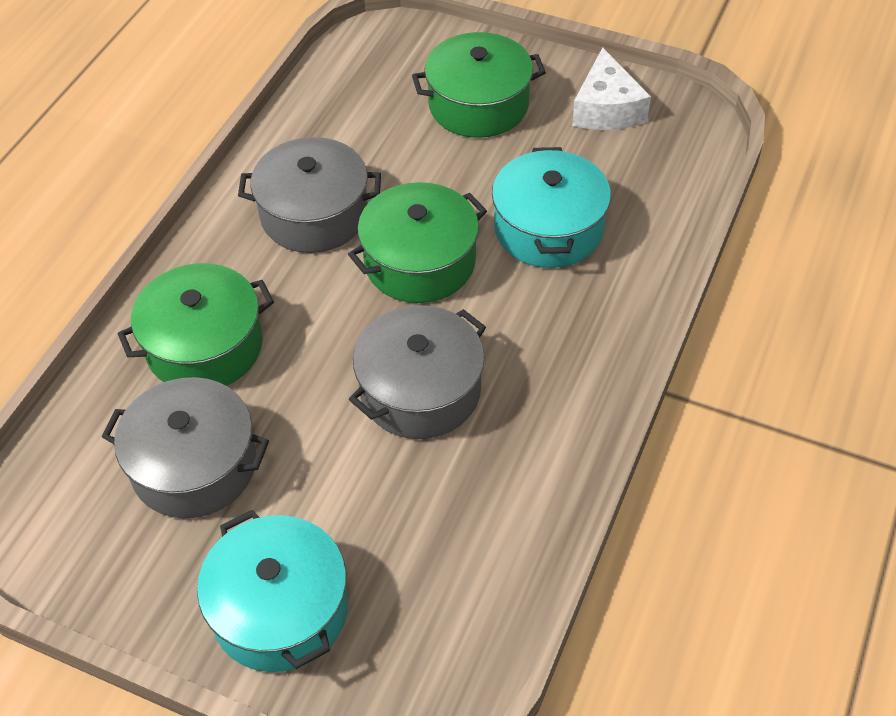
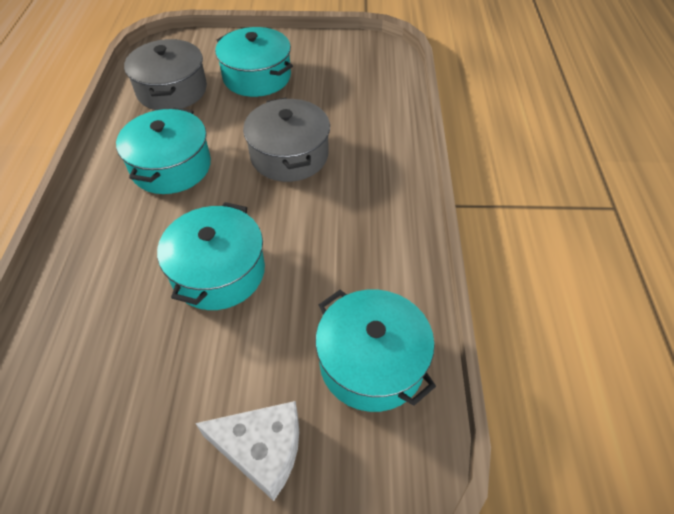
green pot: 3 -> 0
grey pot: 3 -> 2
turquoise pot: 2 -> 4

